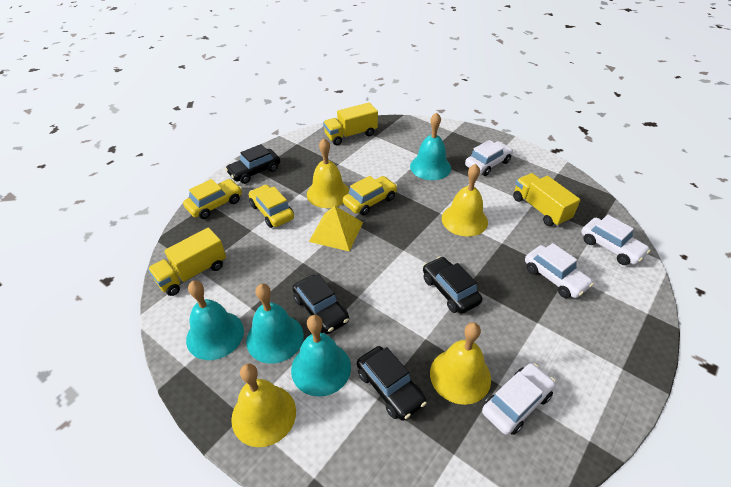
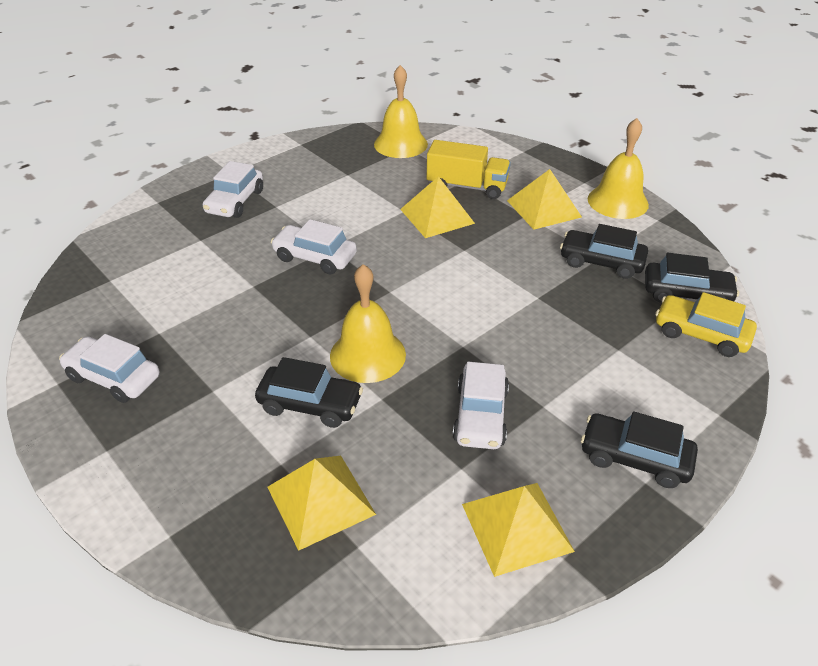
turquoise bell: 4 -> 0
yellow bell: 4 -> 3
yellow car: 3 -> 1
yellow pyramid: 1 -> 4
yellow truck: 3 -> 1

